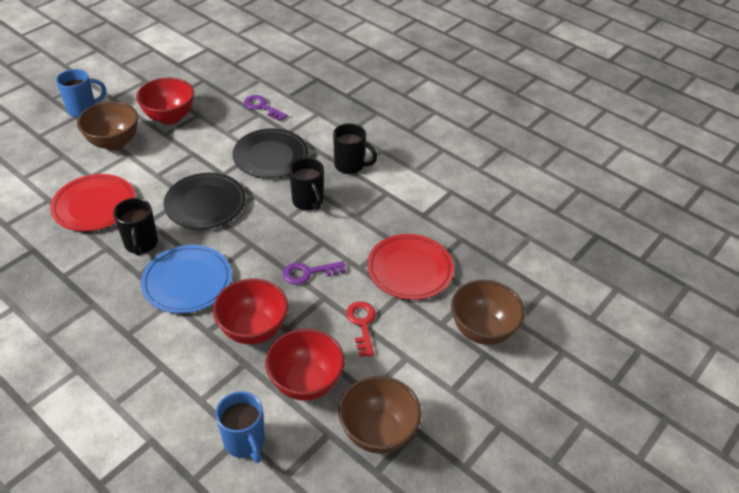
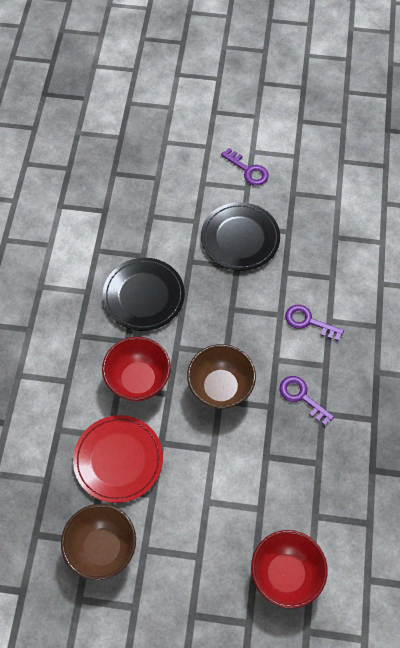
black mug: 3 -> 0
blue mug: 2 -> 0
blue plate: 1 -> 0
brown bowl: 3 -> 2
purple key: 2 -> 3
red bowl: 3 -> 2
red key: 1 -> 0
red plate: 2 -> 1

